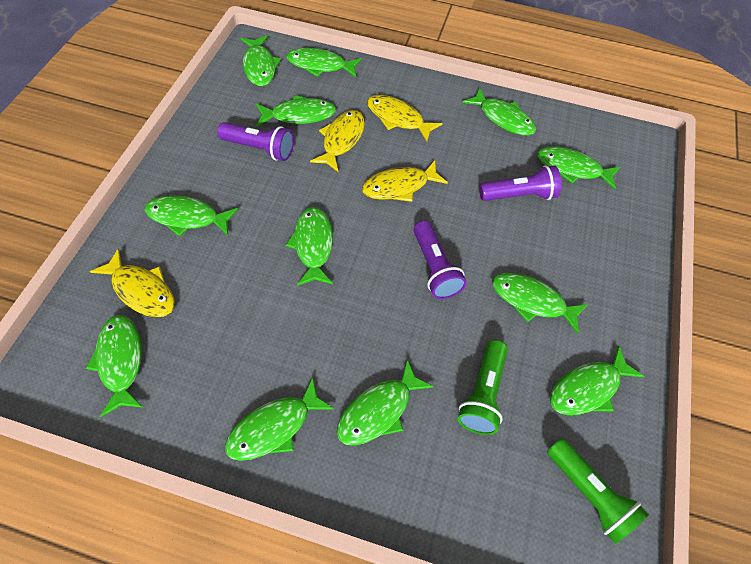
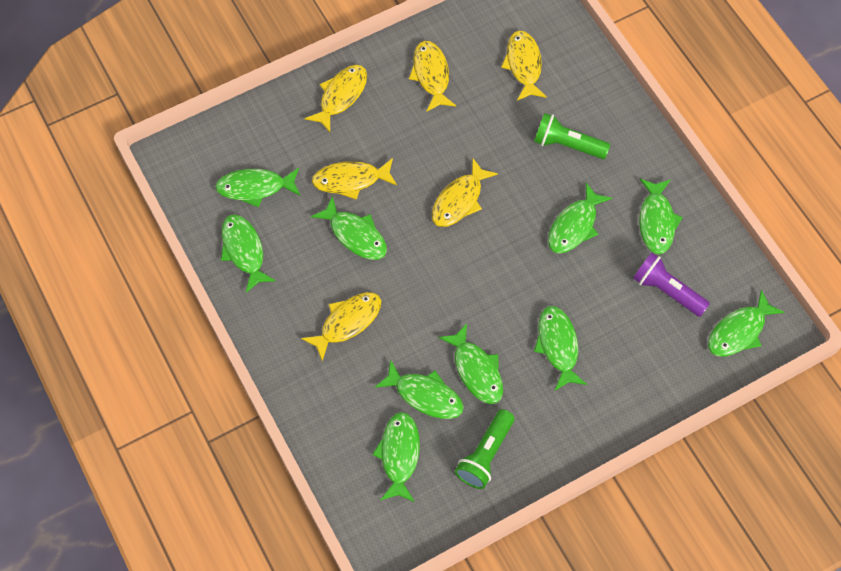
green fish: 12 -> 10
purple flashlight: 3 -> 1
yellow fish: 4 -> 6

